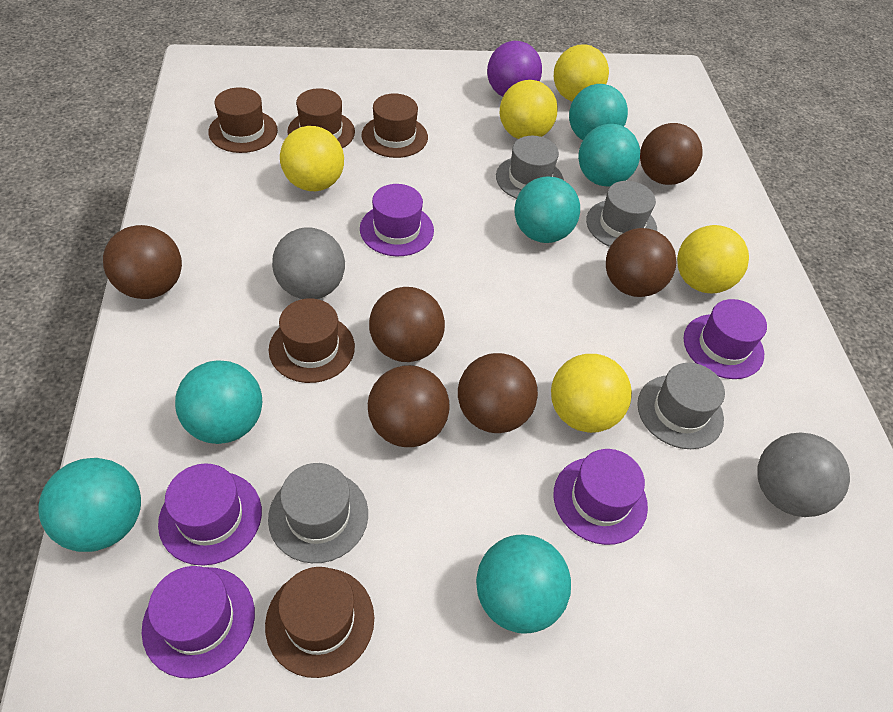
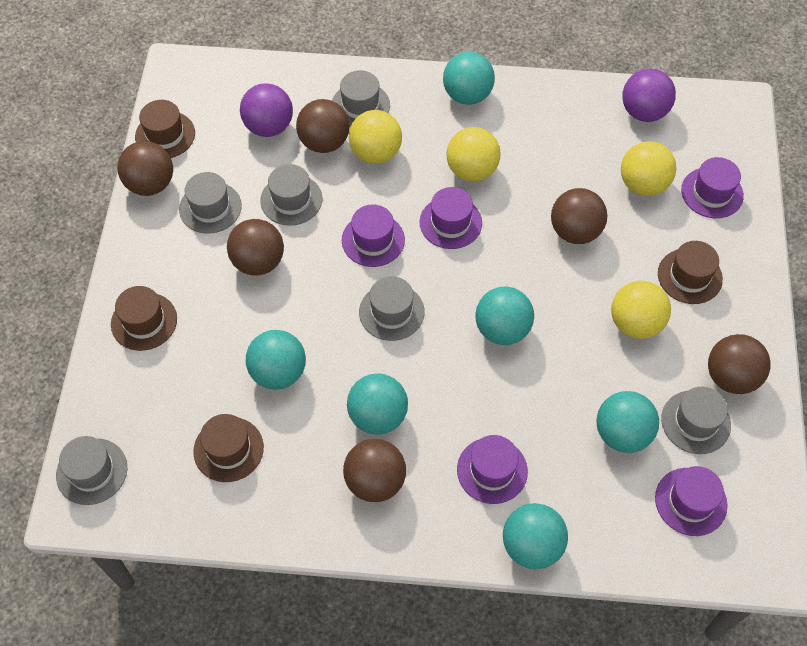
brown hat: 5 -> 4
grey ball: 2 -> 0
grey hat: 4 -> 6
purple ball: 1 -> 2
yellow ball: 5 -> 4

